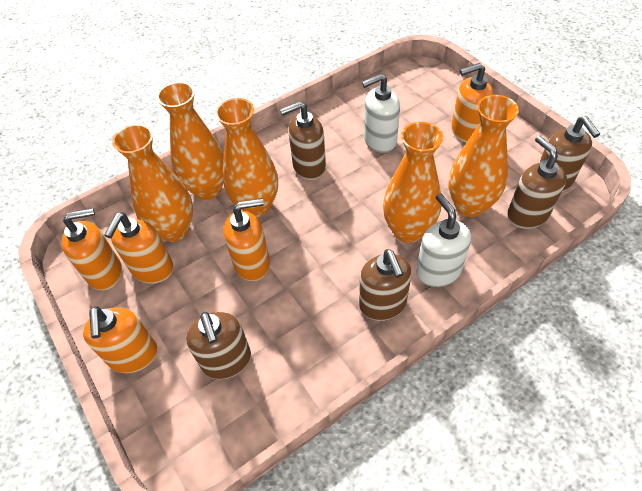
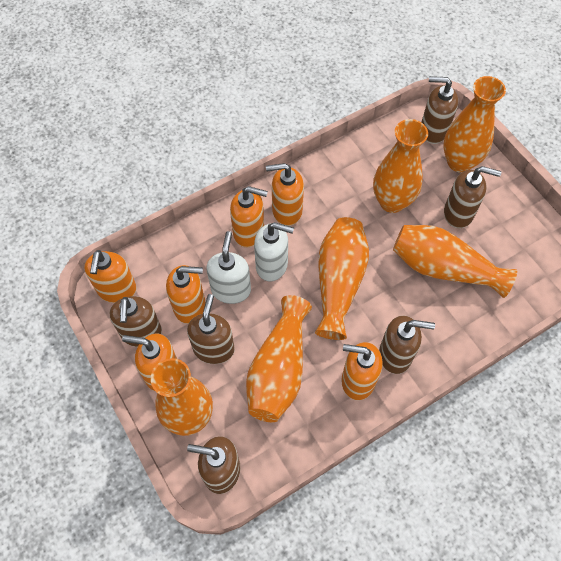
brown soap dispenser: 5 -> 6
orange soap dispenser: 5 -> 6
orange vase: 5 -> 6

